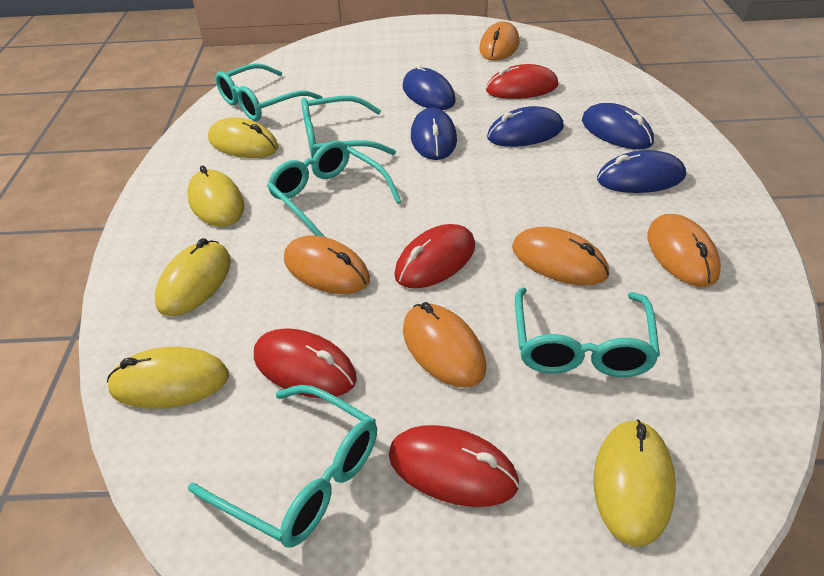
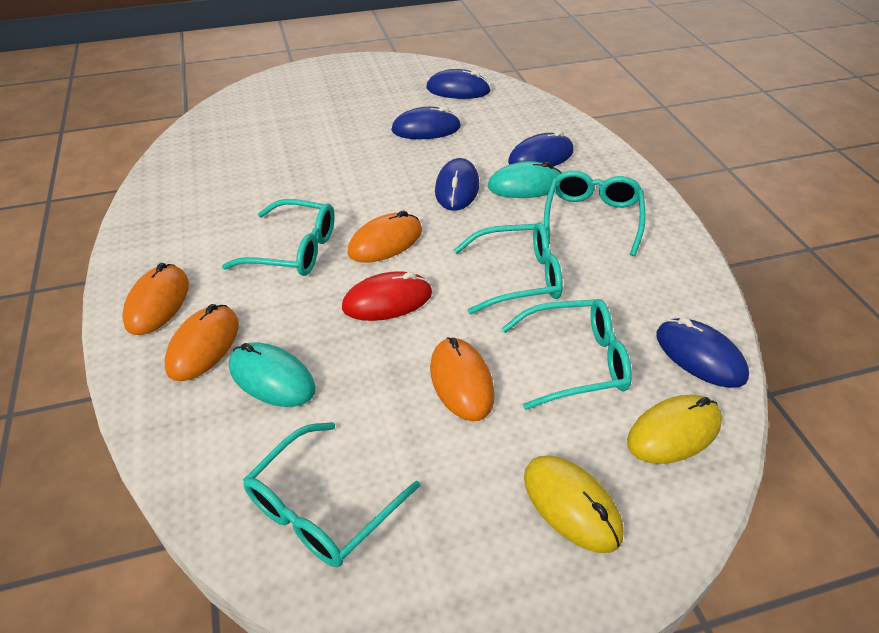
orange mouse: 5 -> 4
red mouse: 4 -> 1
turquoise mouse: 0 -> 2
yellow mouse: 5 -> 2

